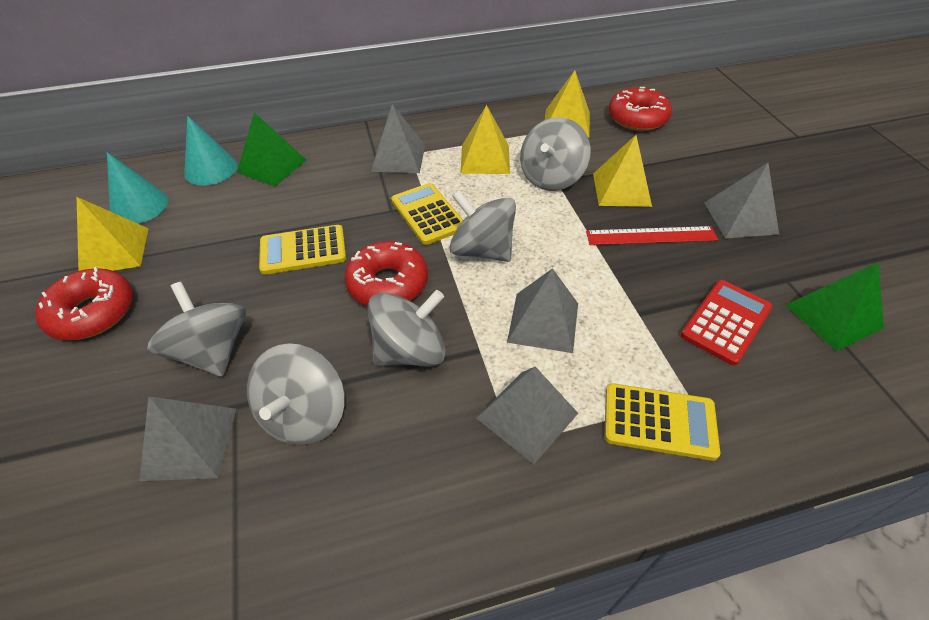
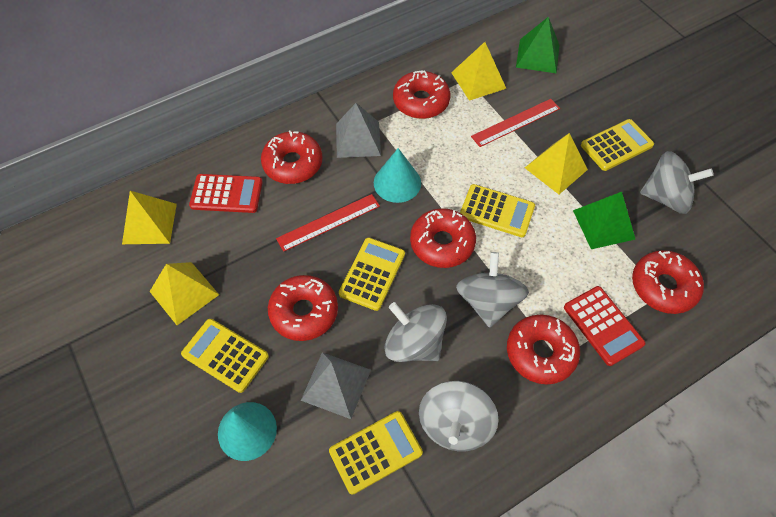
grey pyramid: 5 -> 2
grey spinning top: 5 -> 4
red calculator: 1 -> 2
red donut: 3 -> 6
red ruler: 1 -> 2
yellow calculator: 3 -> 5

